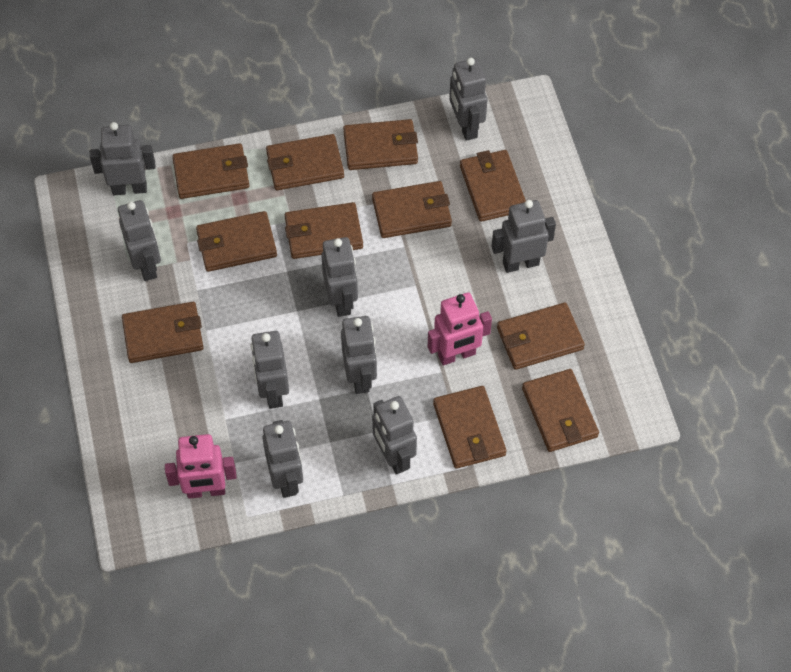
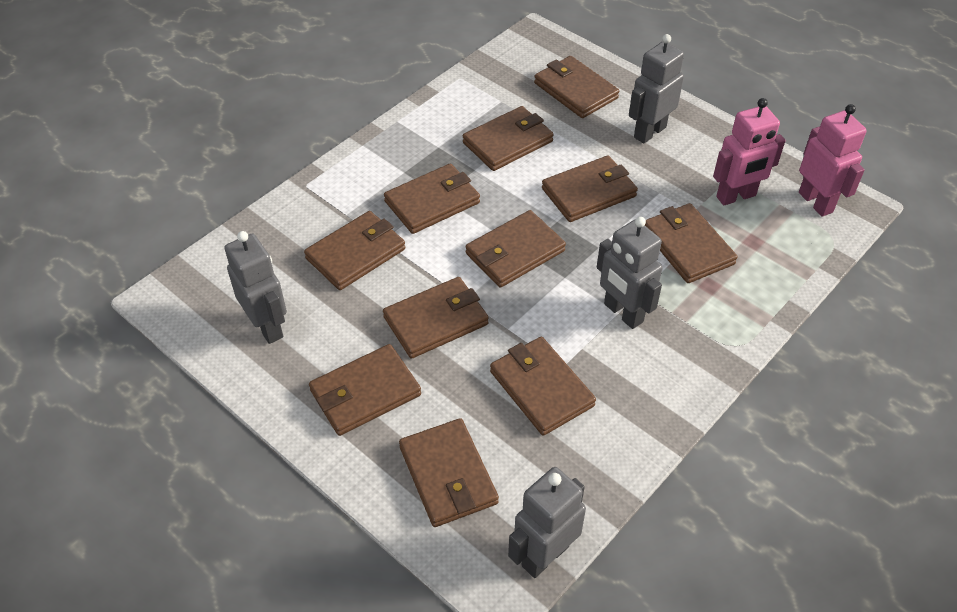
grey robot: 9 -> 4

